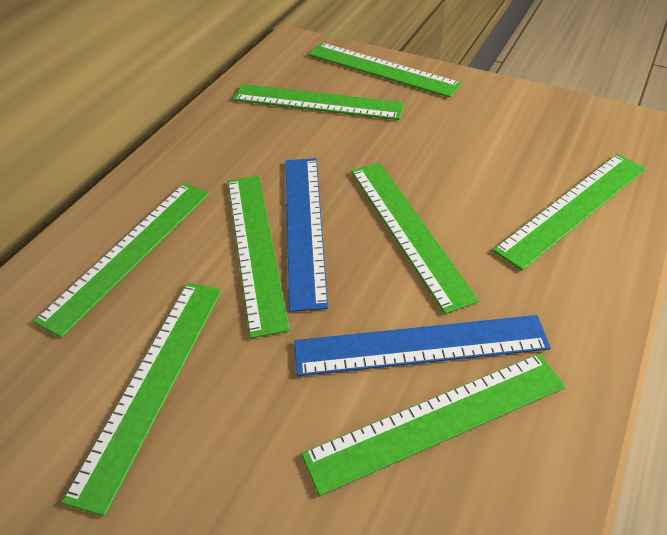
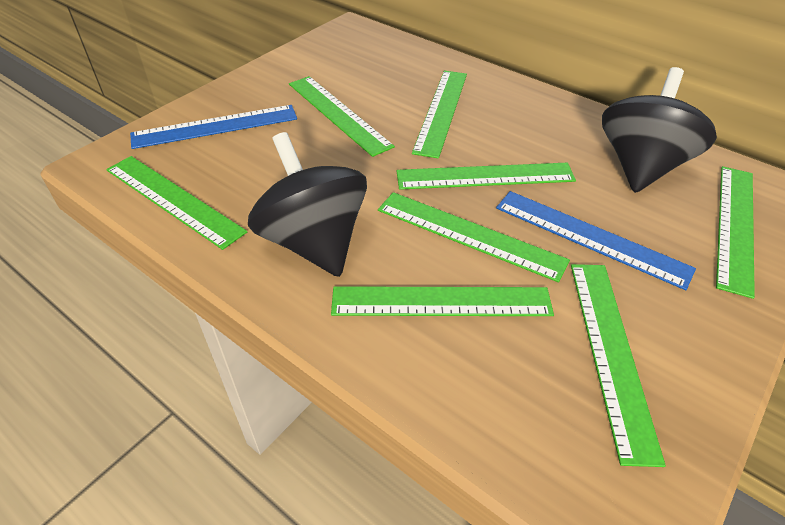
black spinning top: 0 -> 2

